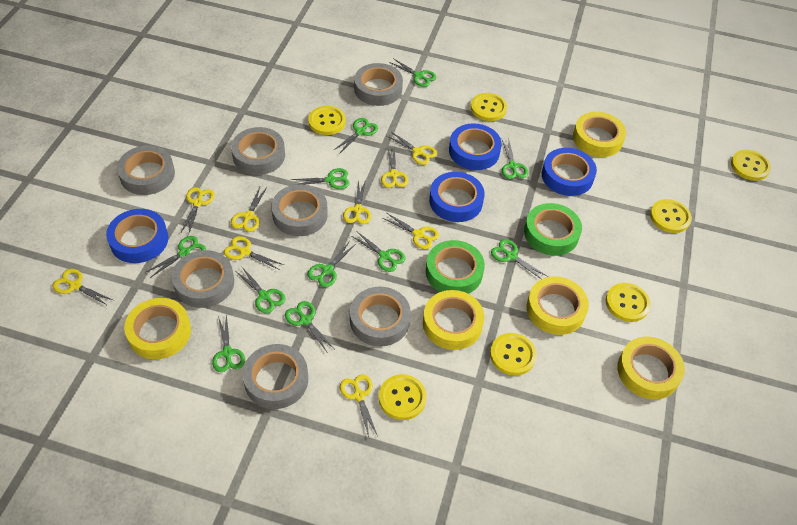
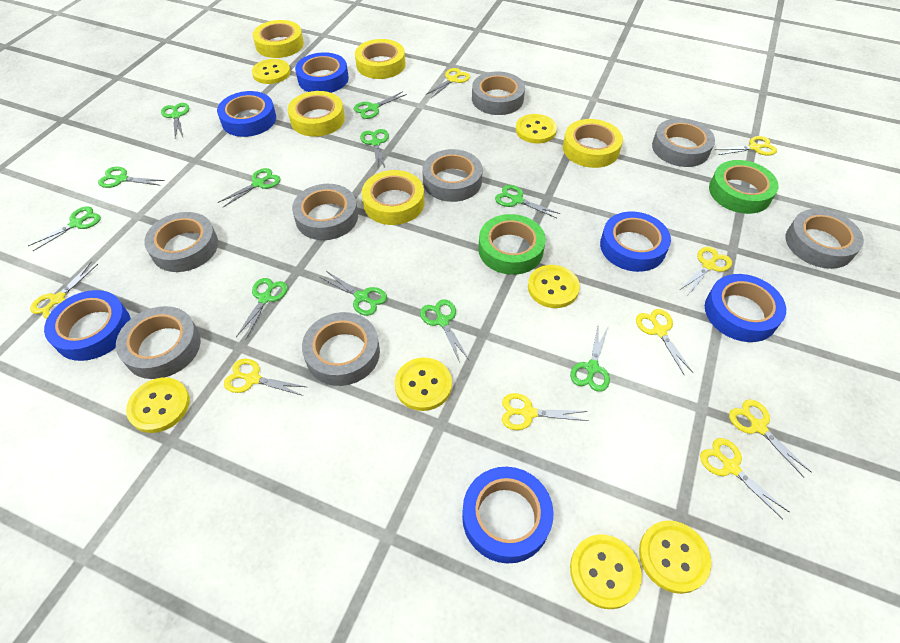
blue tape: 4 -> 6
grey tape: 7 -> 8

